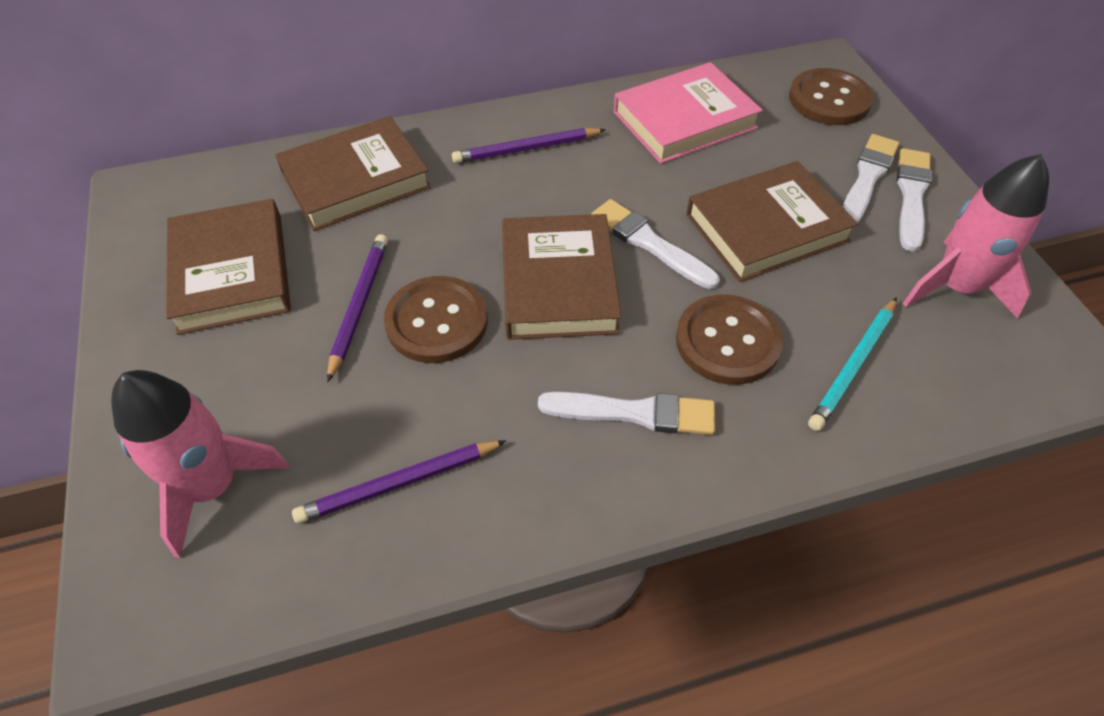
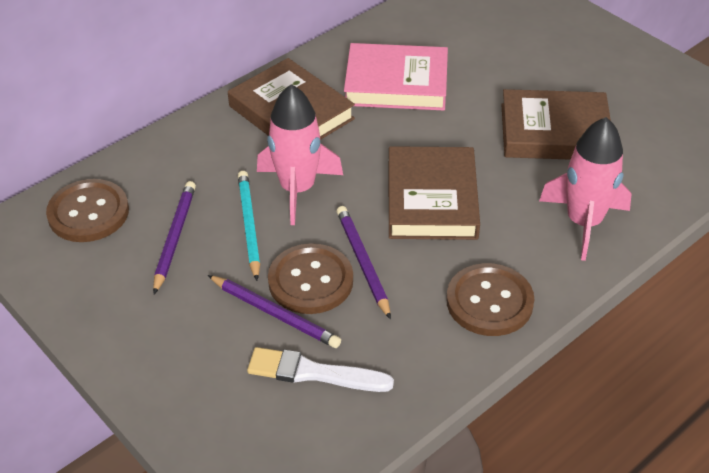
brown book: 4 -> 3
white brush: 4 -> 1

